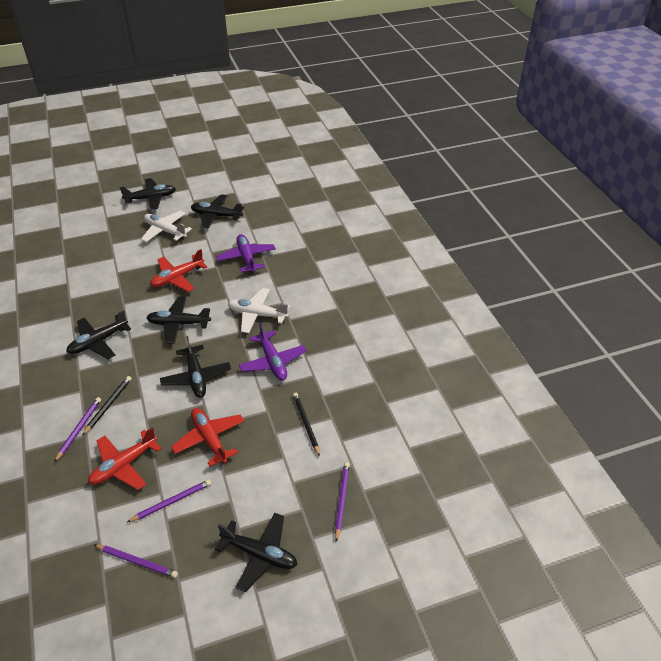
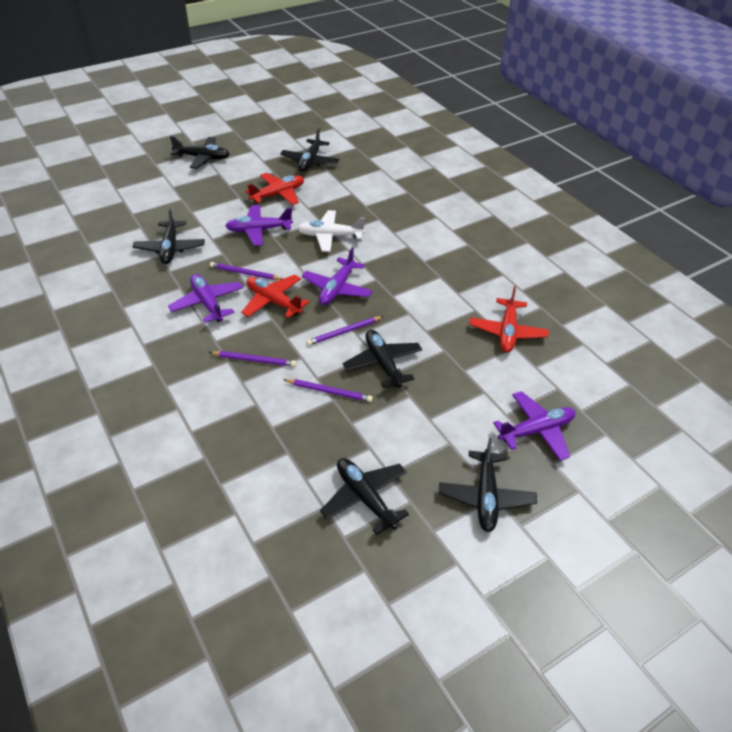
black pencil: 2 -> 0
purple plane: 2 -> 4
white plane: 2 -> 1

